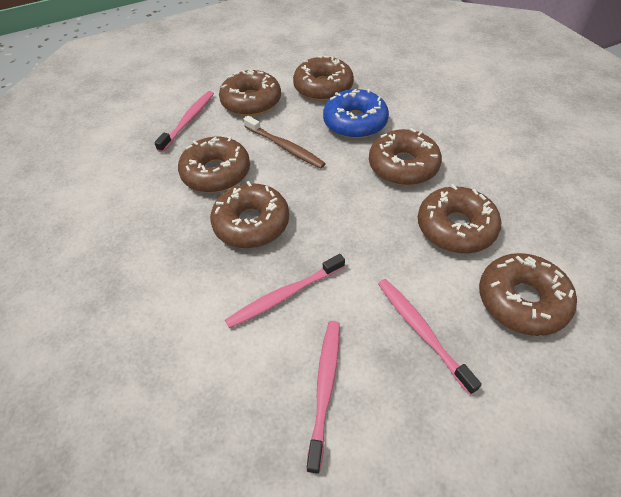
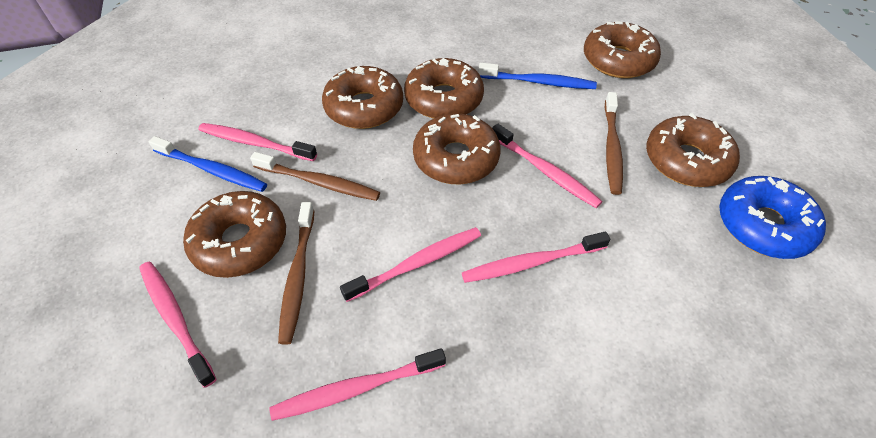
blue toothbrush: 0 -> 2
brown donut: 7 -> 6
brown toothbrush: 1 -> 3
pink toothbrush: 4 -> 6

